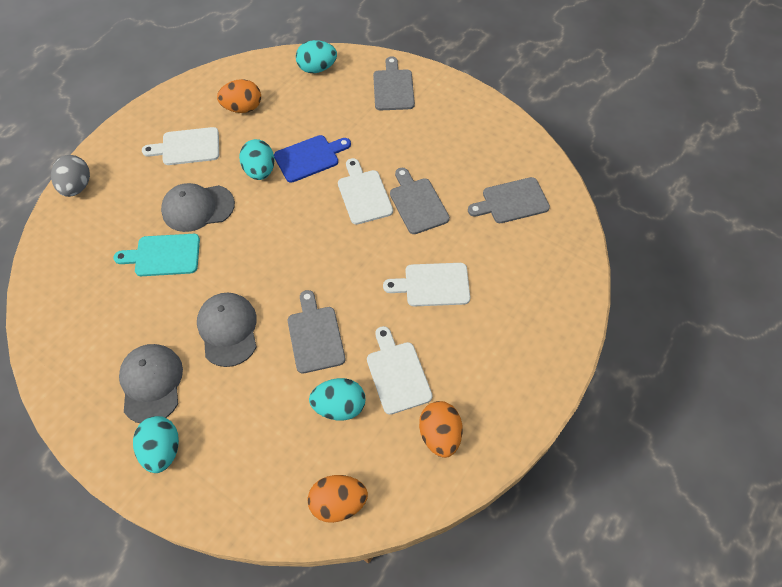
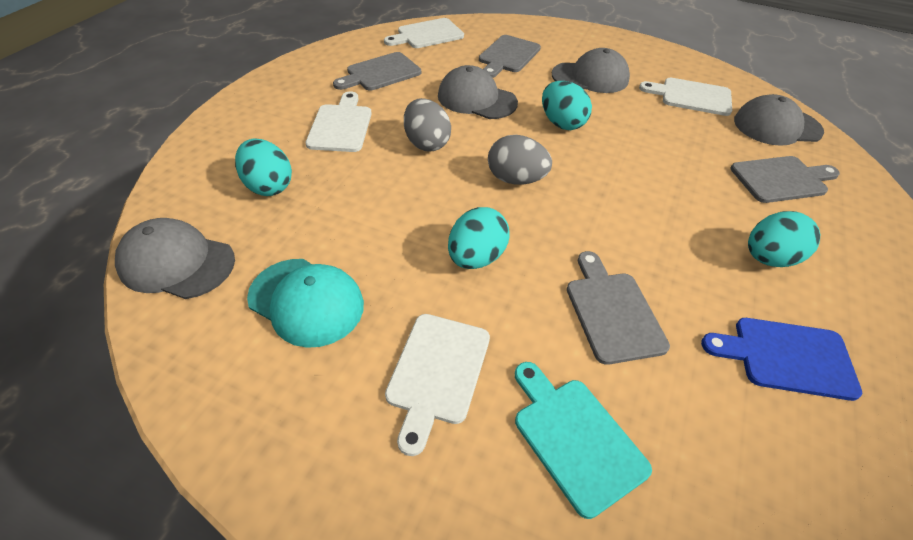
grey cap: 3 -> 4
grey egg: 1 -> 2
orange egg: 3 -> 0
turquoise cap: 0 -> 1

